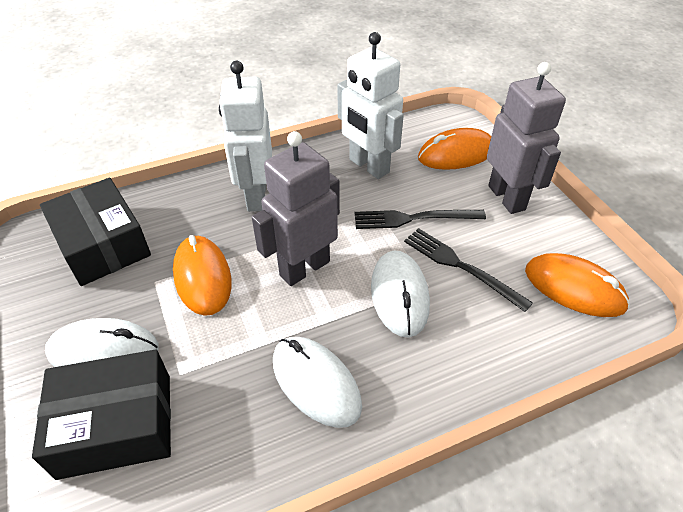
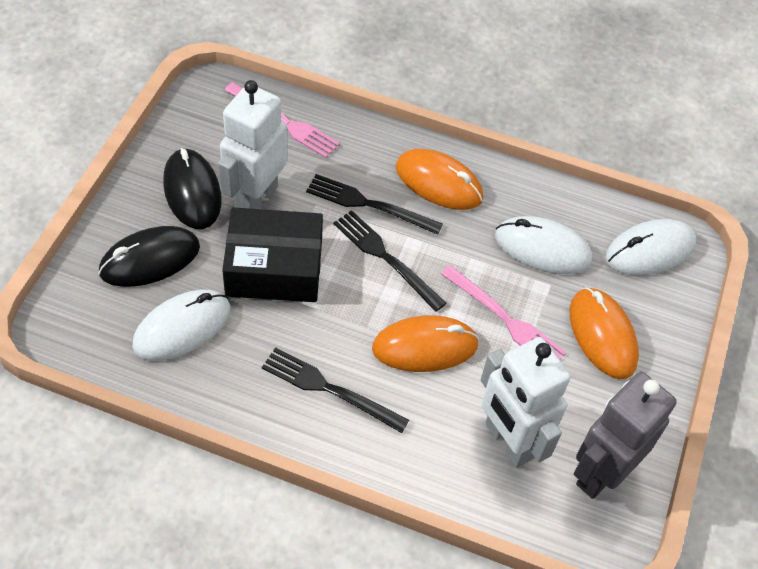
black box: 2 -> 1
black fork: 2 -> 3
black mouse: 0 -> 2
grey robot: 2 -> 1
pink fork: 0 -> 2

